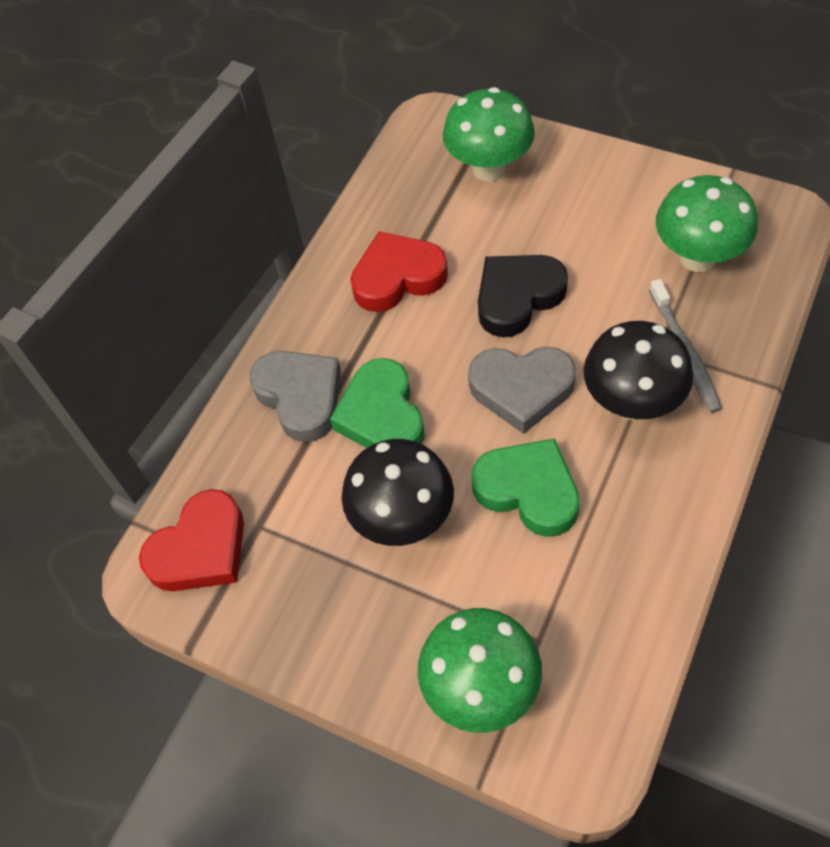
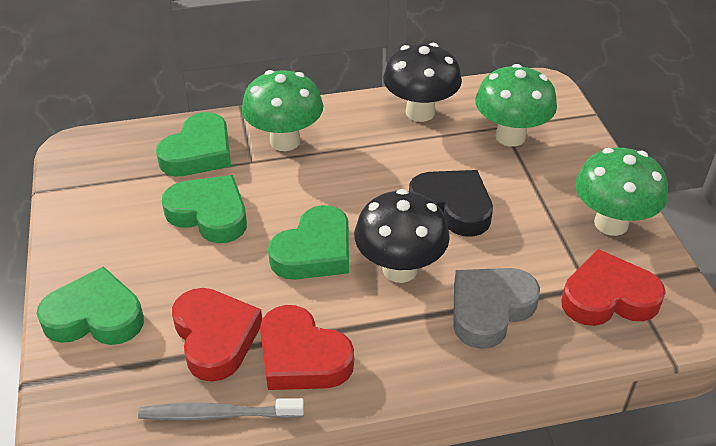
green heart: 2 -> 4
grey heart: 2 -> 1
red heart: 2 -> 3

